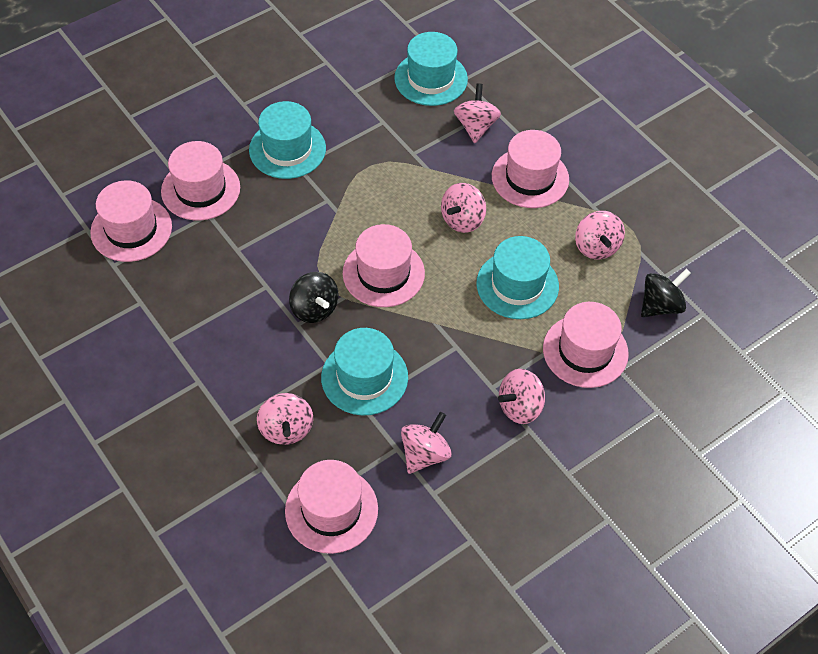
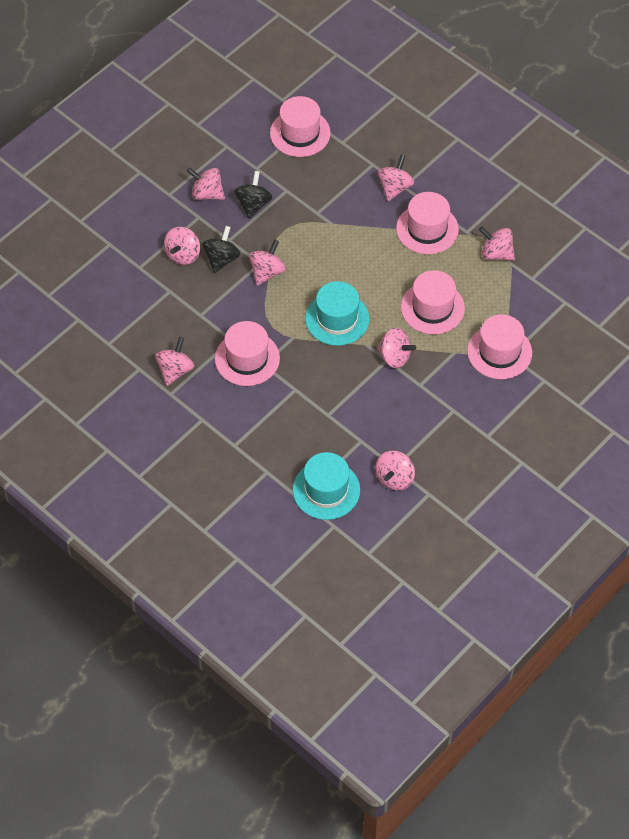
pink hat: 6 -> 5
pink spinning top: 6 -> 8
turquoise hat: 4 -> 2

